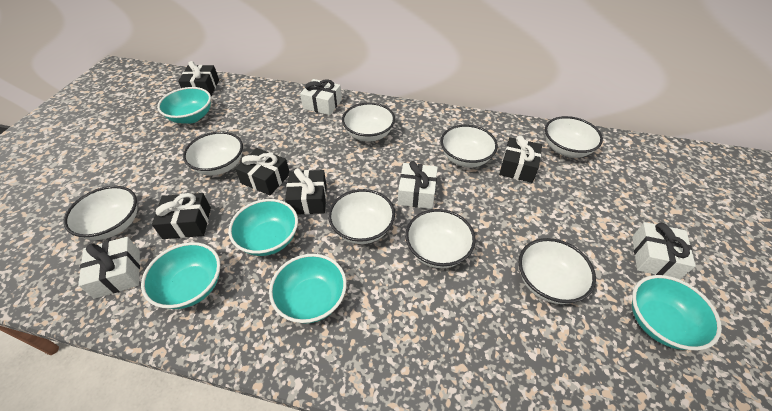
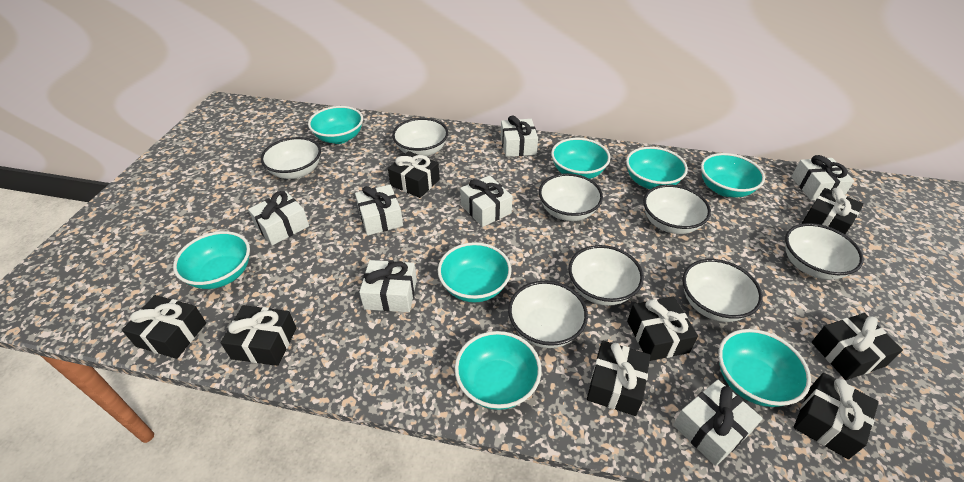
black gift: 5 -> 8
turquoise bowl: 5 -> 8
white gift: 4 -> 7

